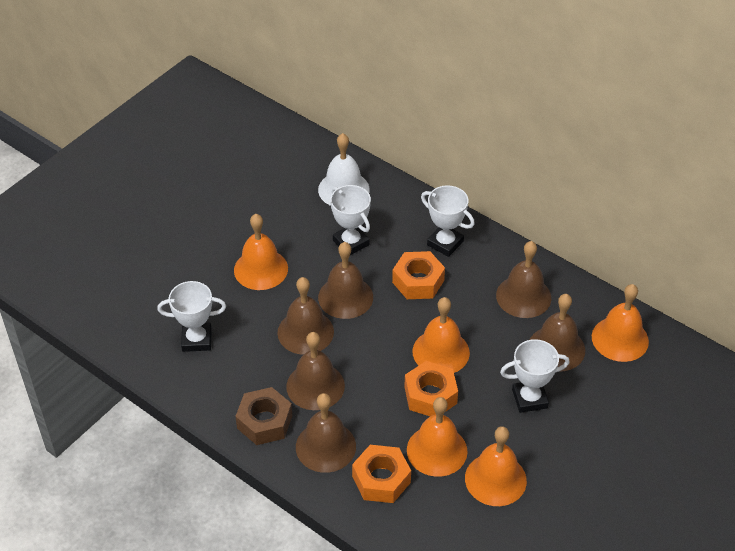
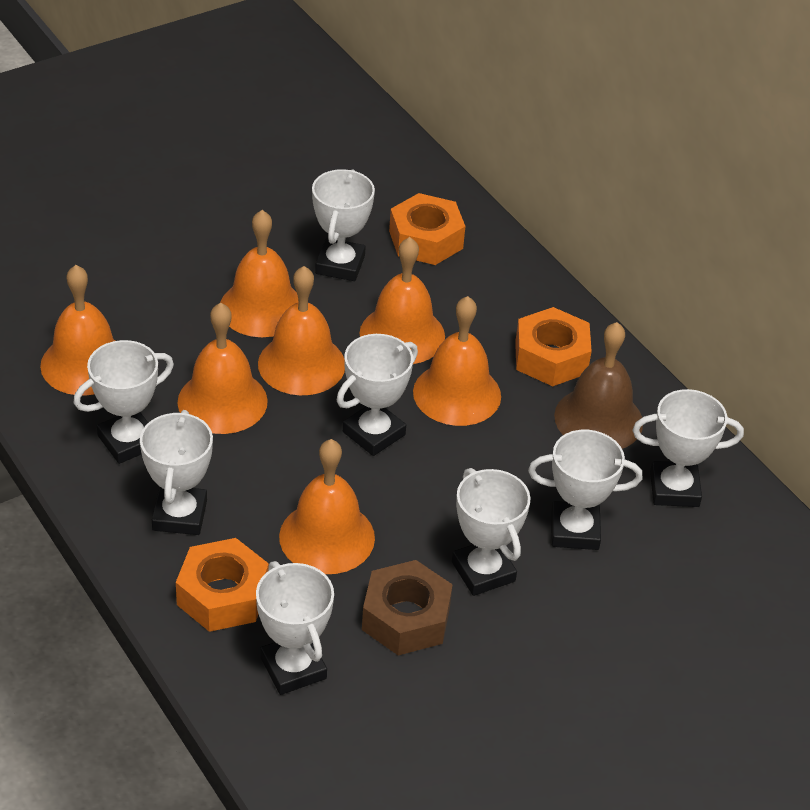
brown bell: 6 -> 1
orange bell: 5 -> 7
white bell: 1 -> 0
white trophy: 4 -> 8

